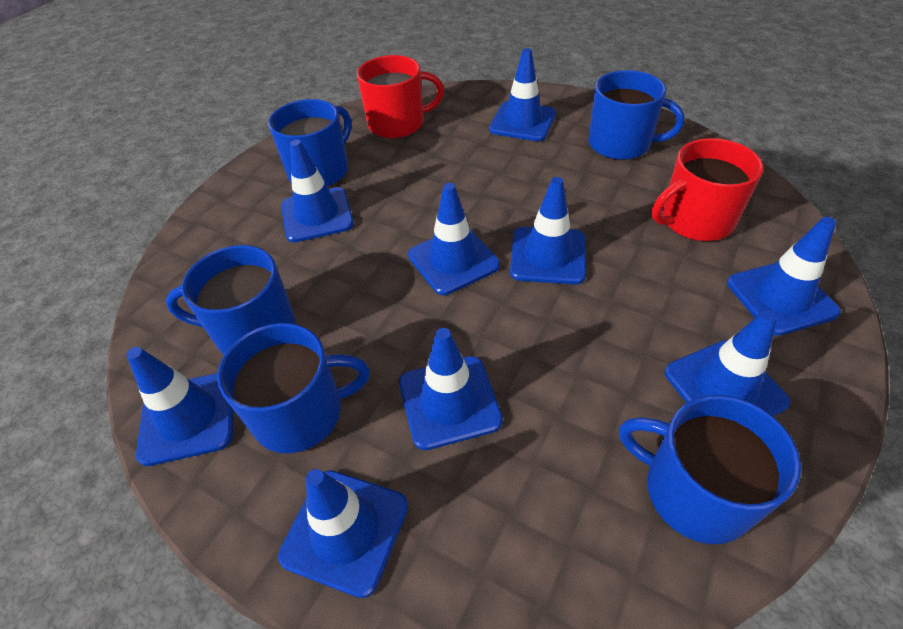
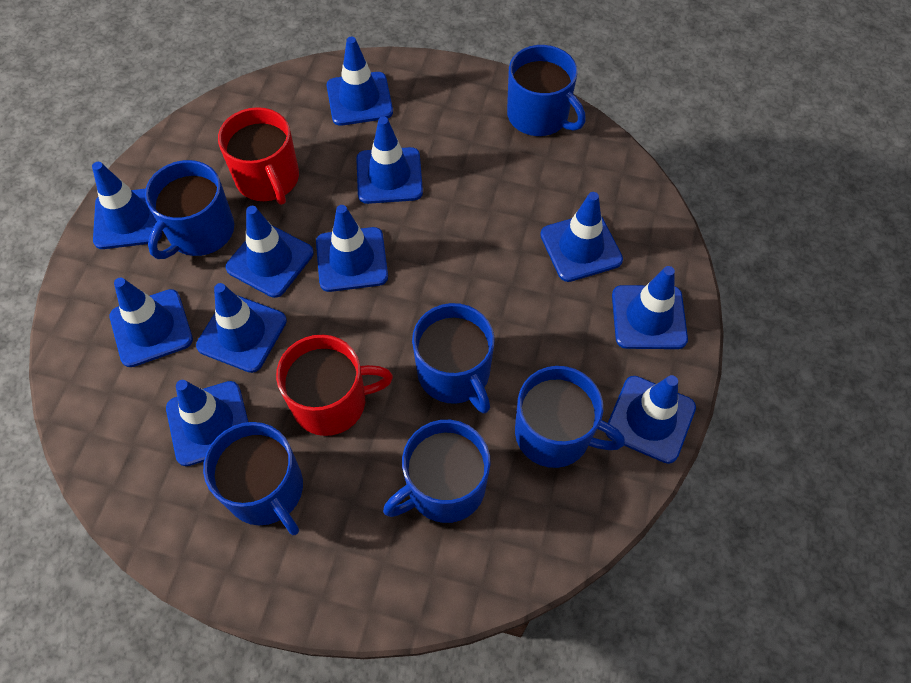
blue mug: 5 -> 6
blue traffic cone: 9 -> 11

